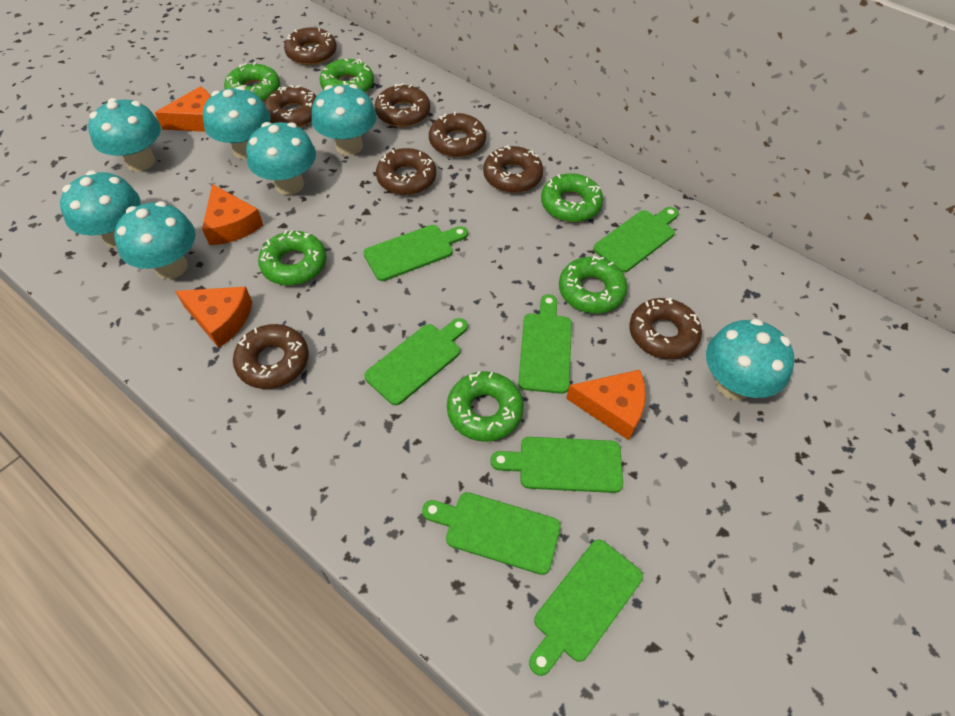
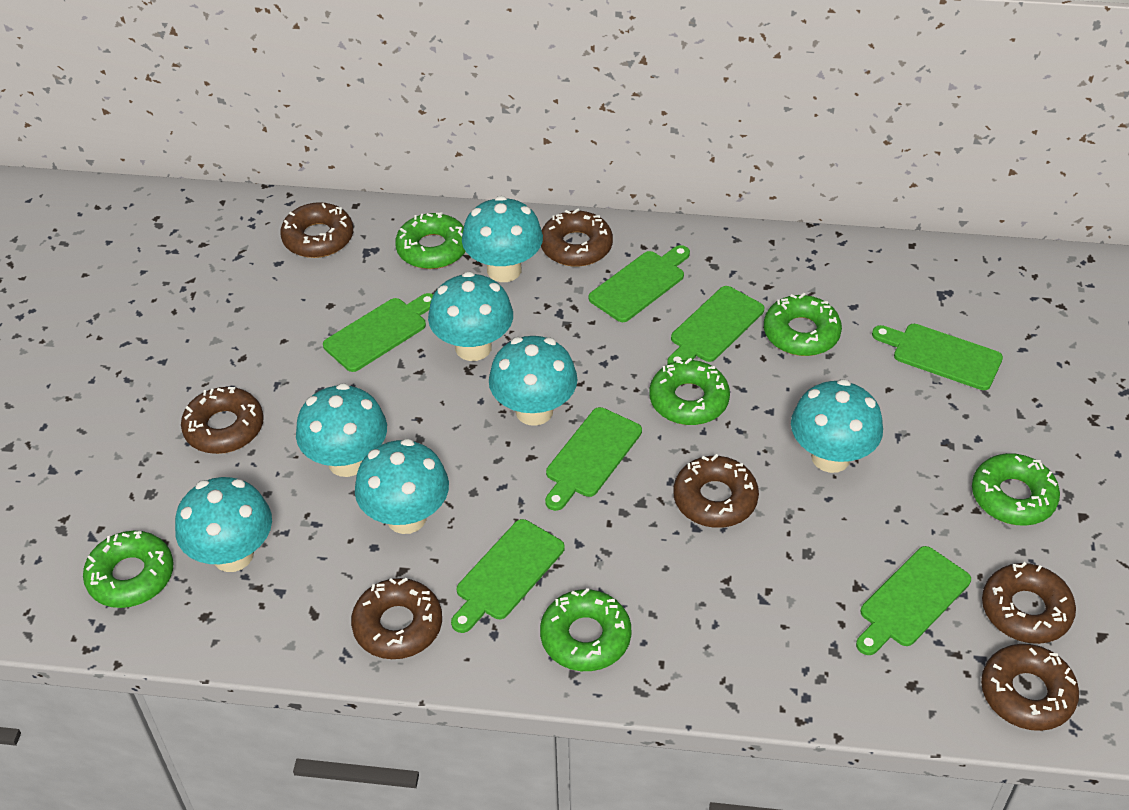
brown donut: 8 -> 7
orange cheese: 4 -> 0

